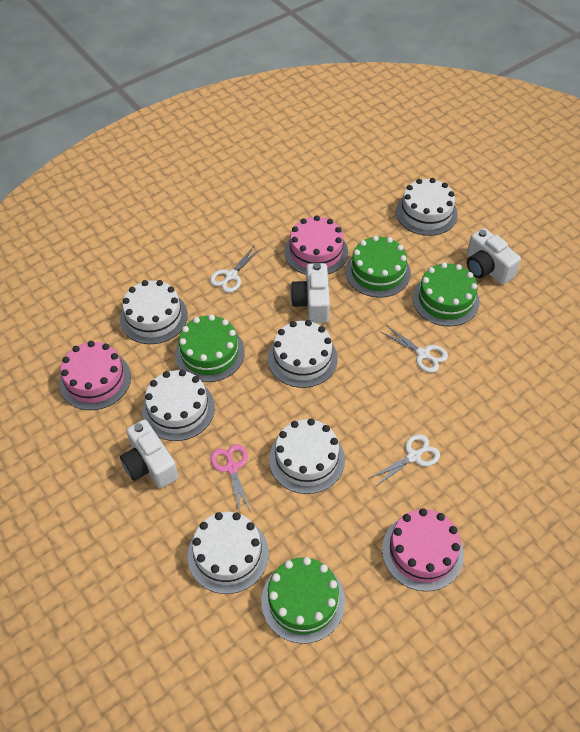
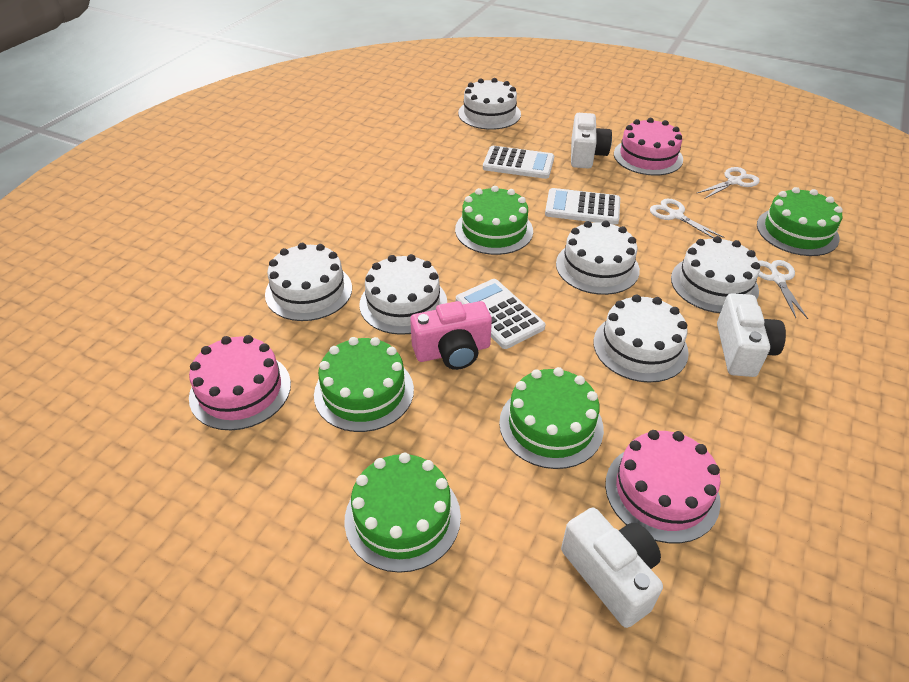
green cake: 4 -> 5
pink camera: 0 -> 1
pink scissors: 1 -> 0
white calculator: 0 -> 3

